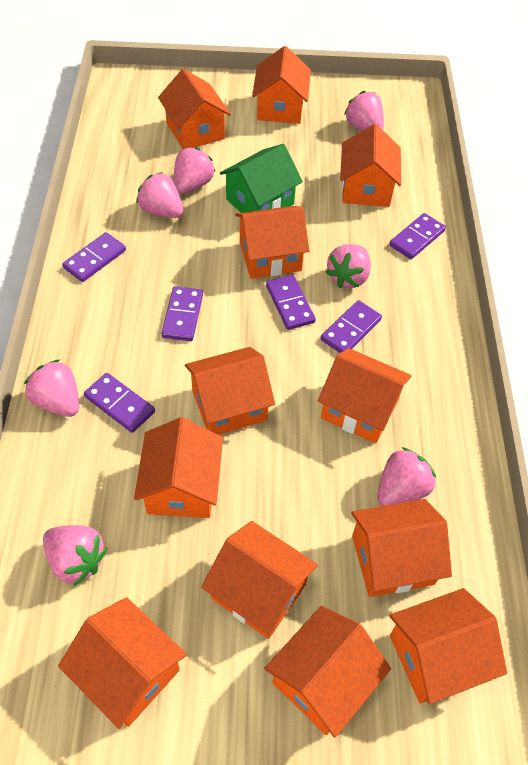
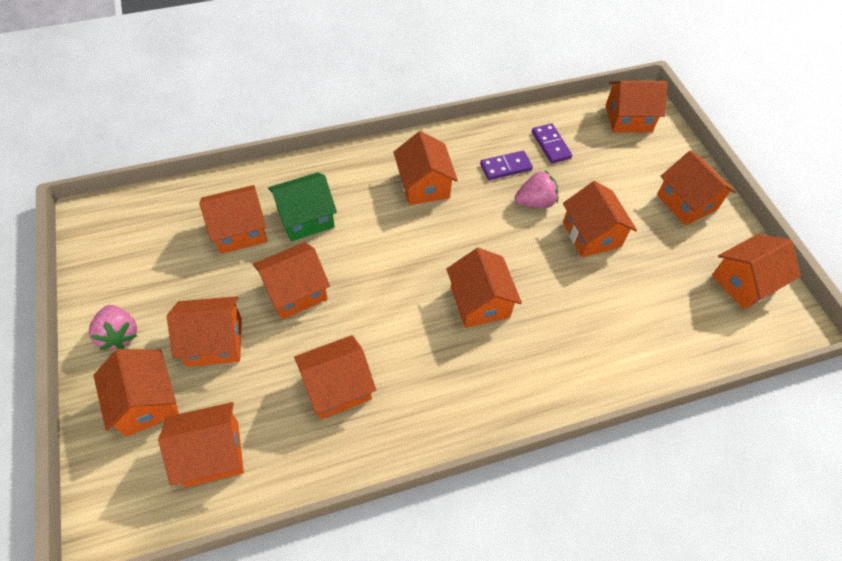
pink strawberry: 7 -> 2
purple domino: 6 -> 2

